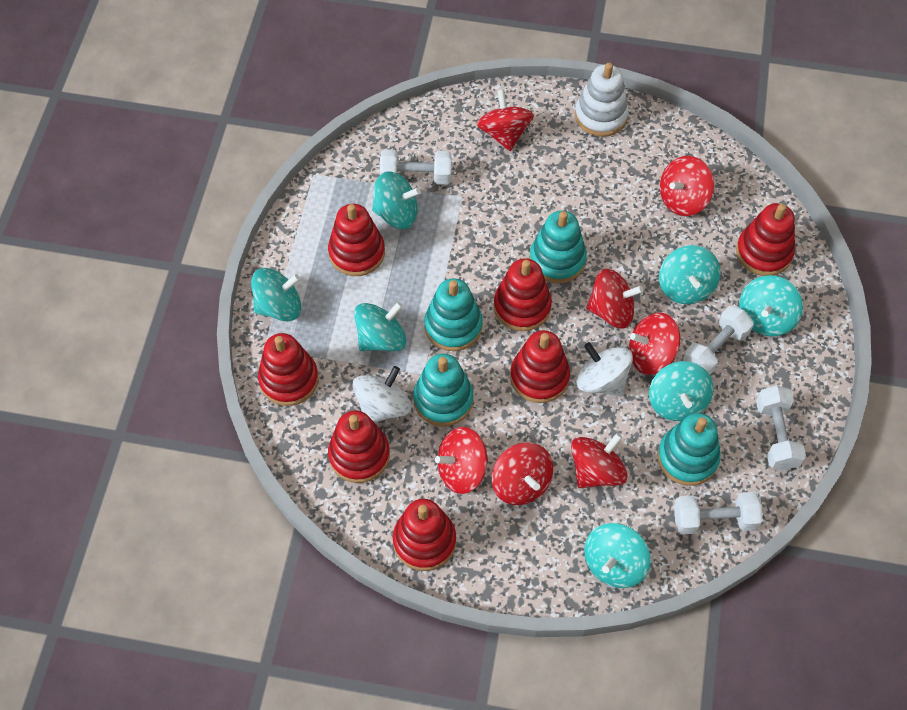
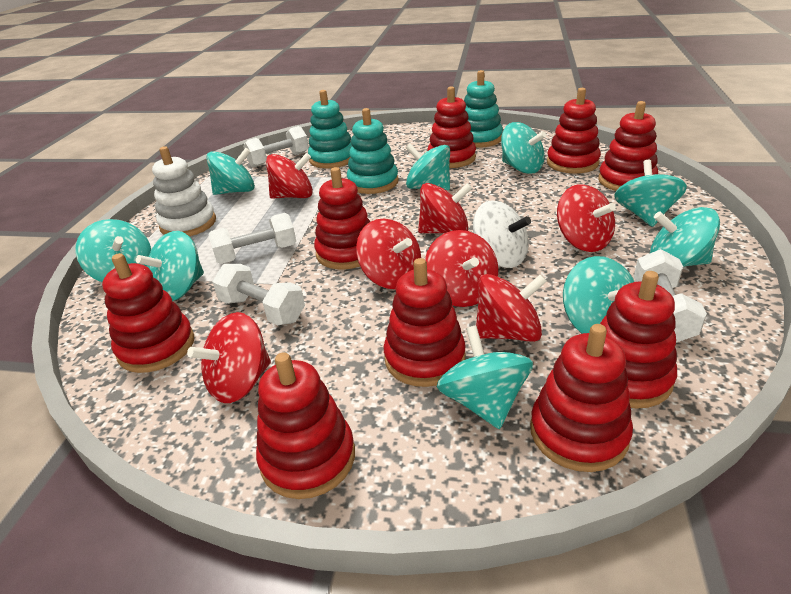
red stacking toy: 7 -> 9
turquoise spinning top: 7 -> 9
turquoise stacking toy: 4 -> 3
white spinning top: 2 -> 1

